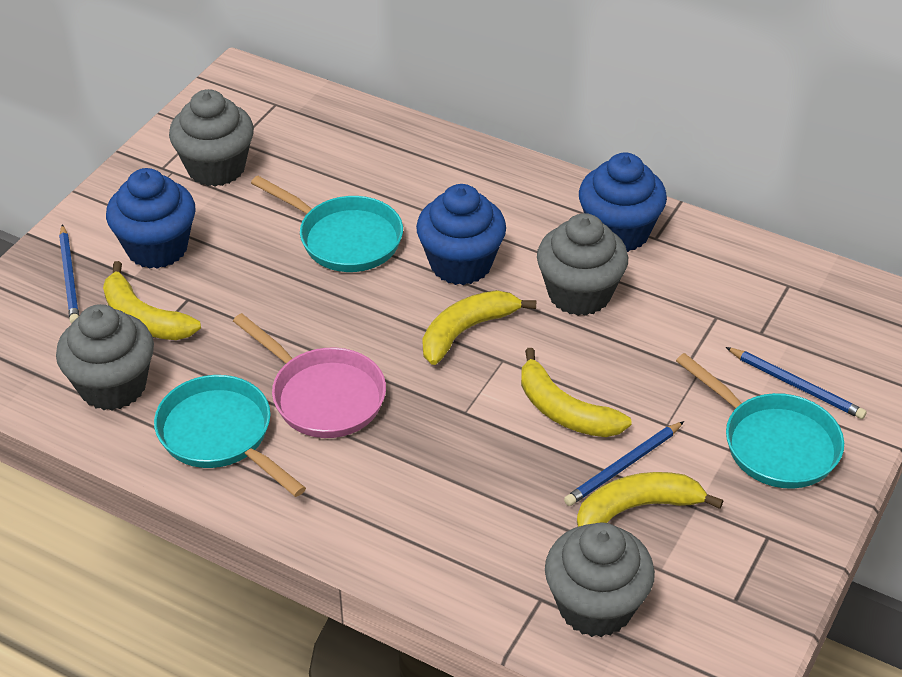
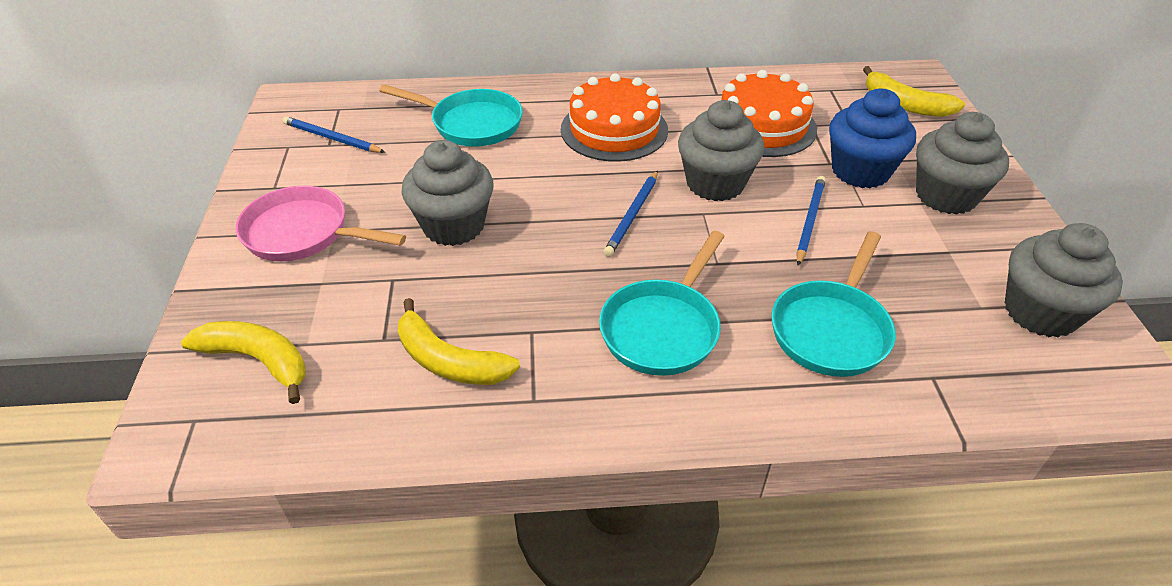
blue cupcake: 3 -> 1
orange cake: 0 -> 2
yellow banana: 4 -> 3

